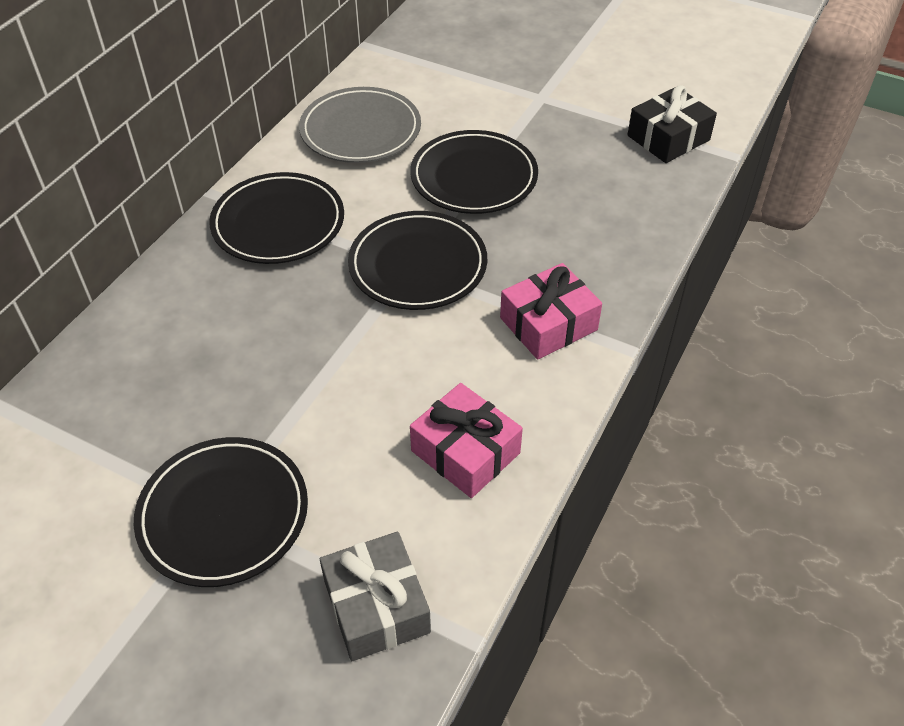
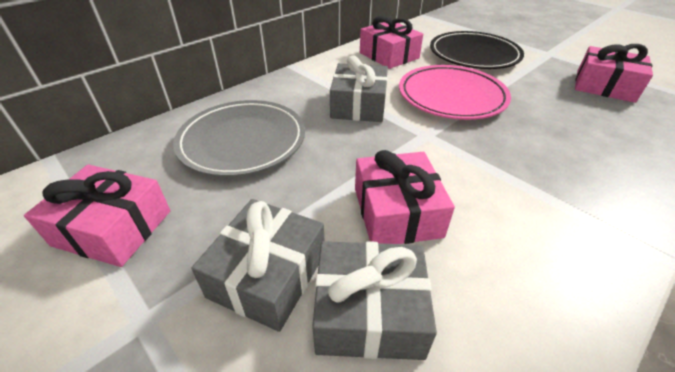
black gift: 1 -> 0
black plate: 4 -> 1
grey gift: 1 -> 3
pink gift: 2 -> 4
pink plate: 0 -> 1

